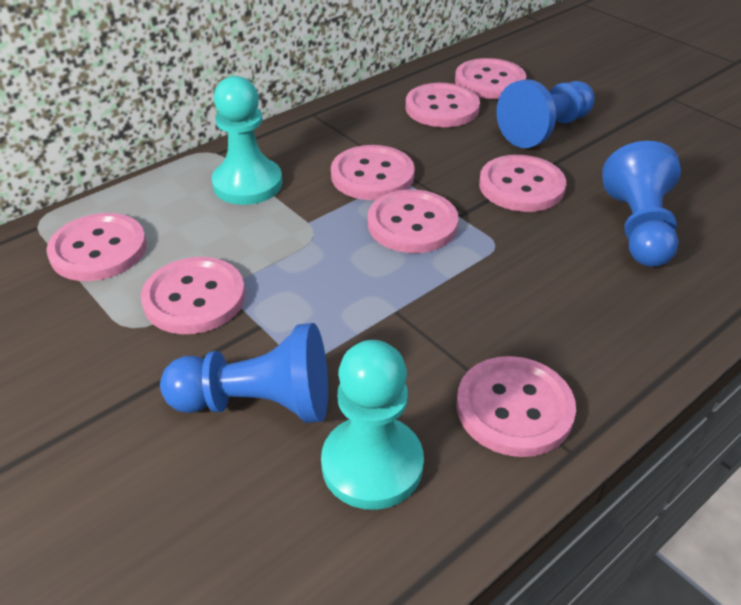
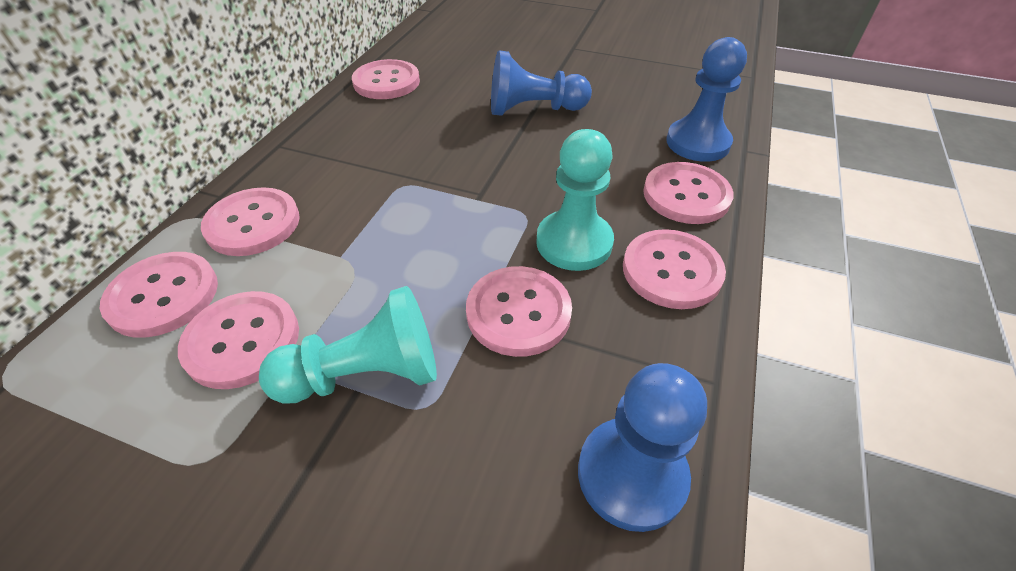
pink button: 8 -> 7

